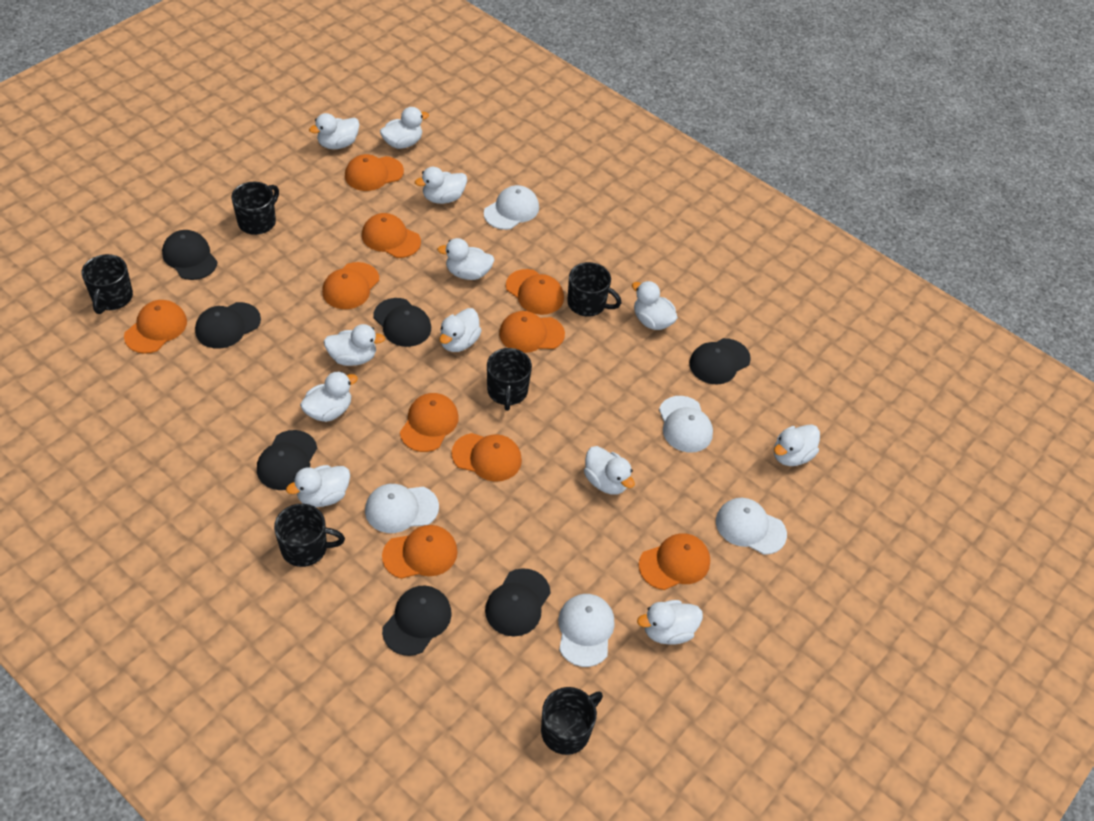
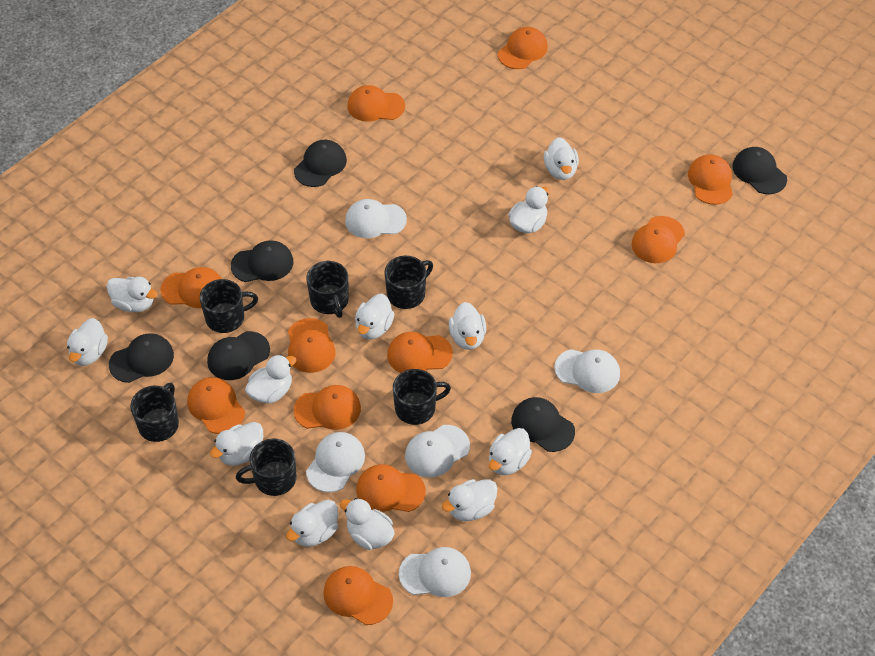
black cap: 7 -> 6
orange cap: 10 -> 11

